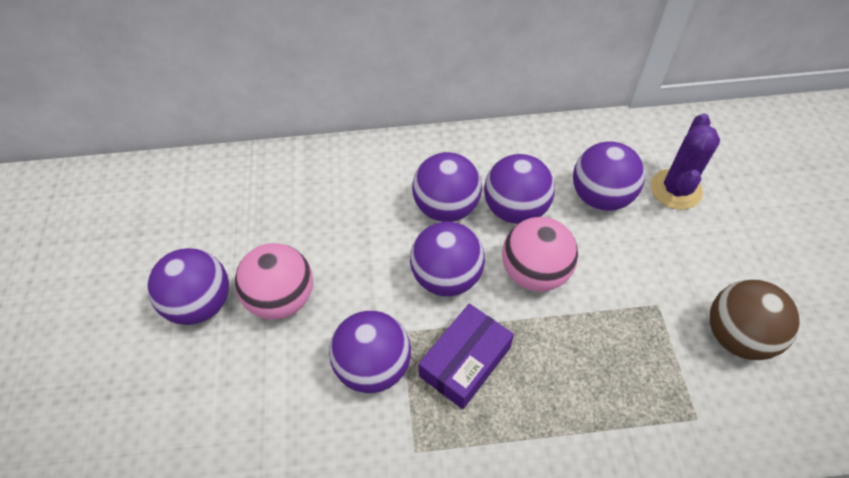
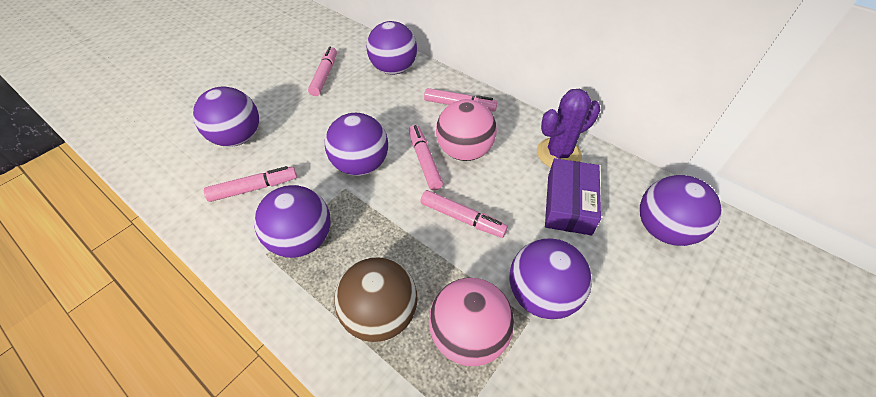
pink marker: 0 -> 5

